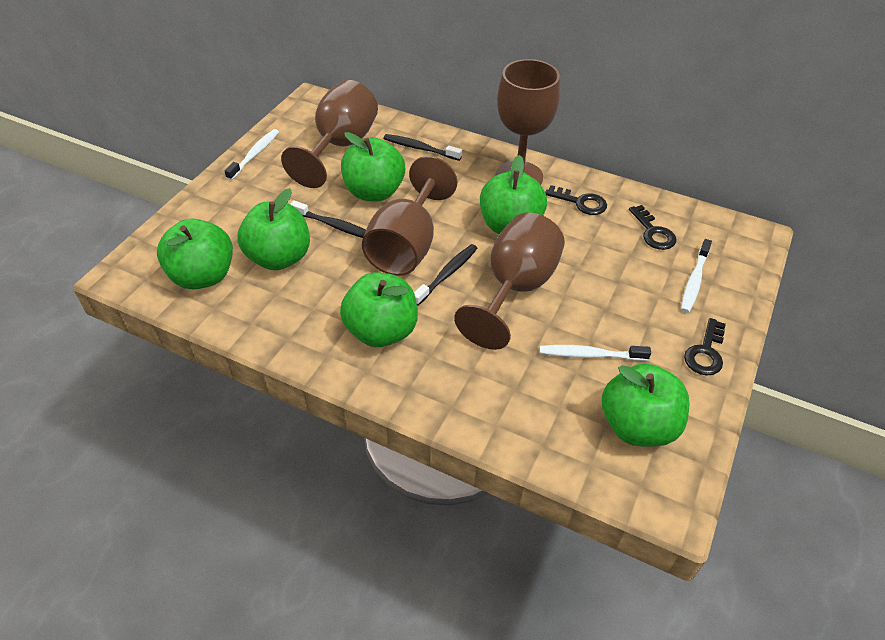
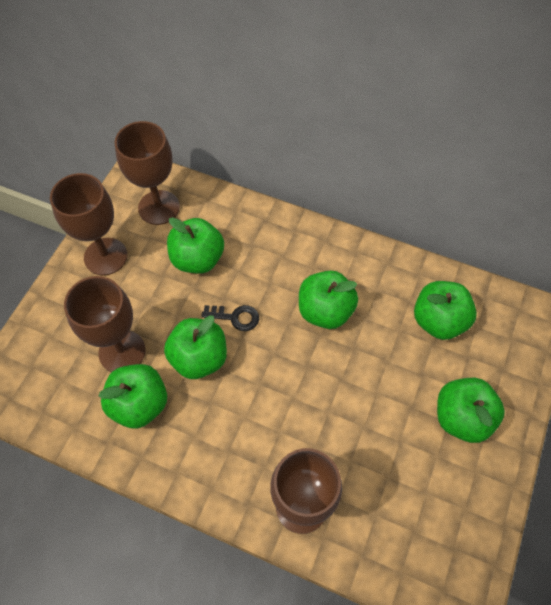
black key: 3 -> 1
black toothbrush: 3 -> 0
white toothbrush: 3 -> 0

